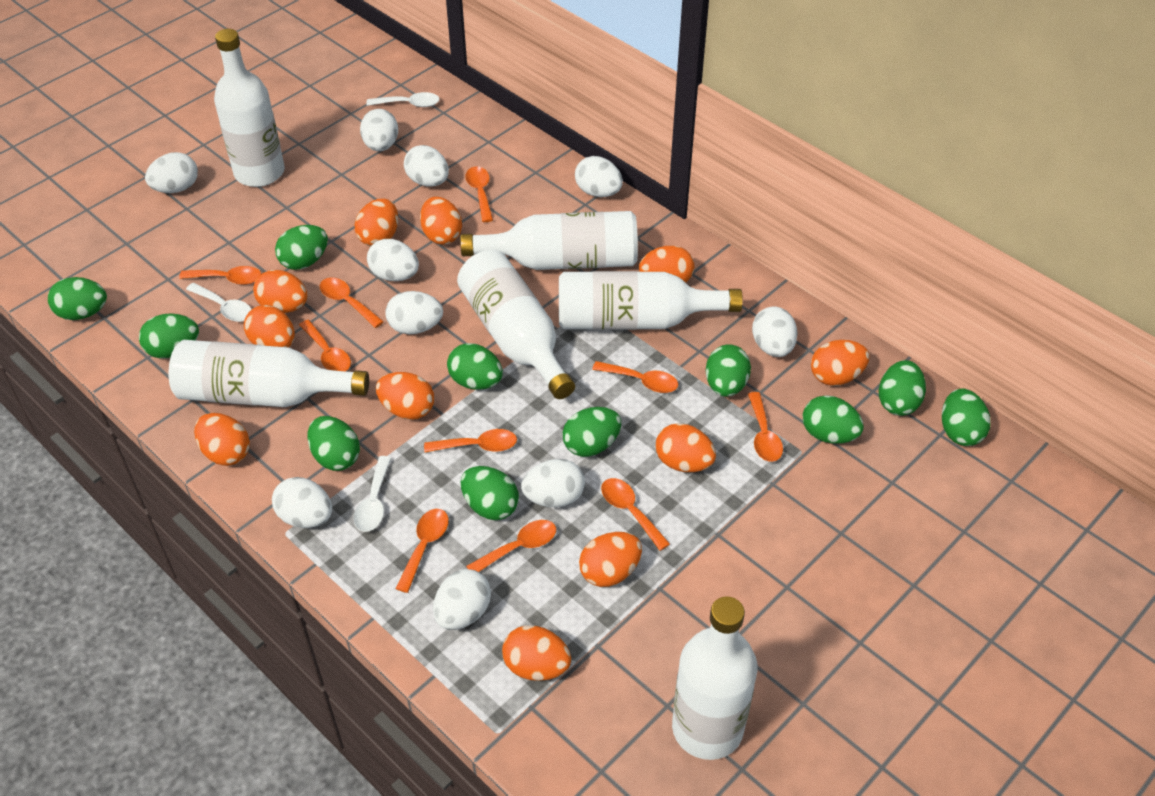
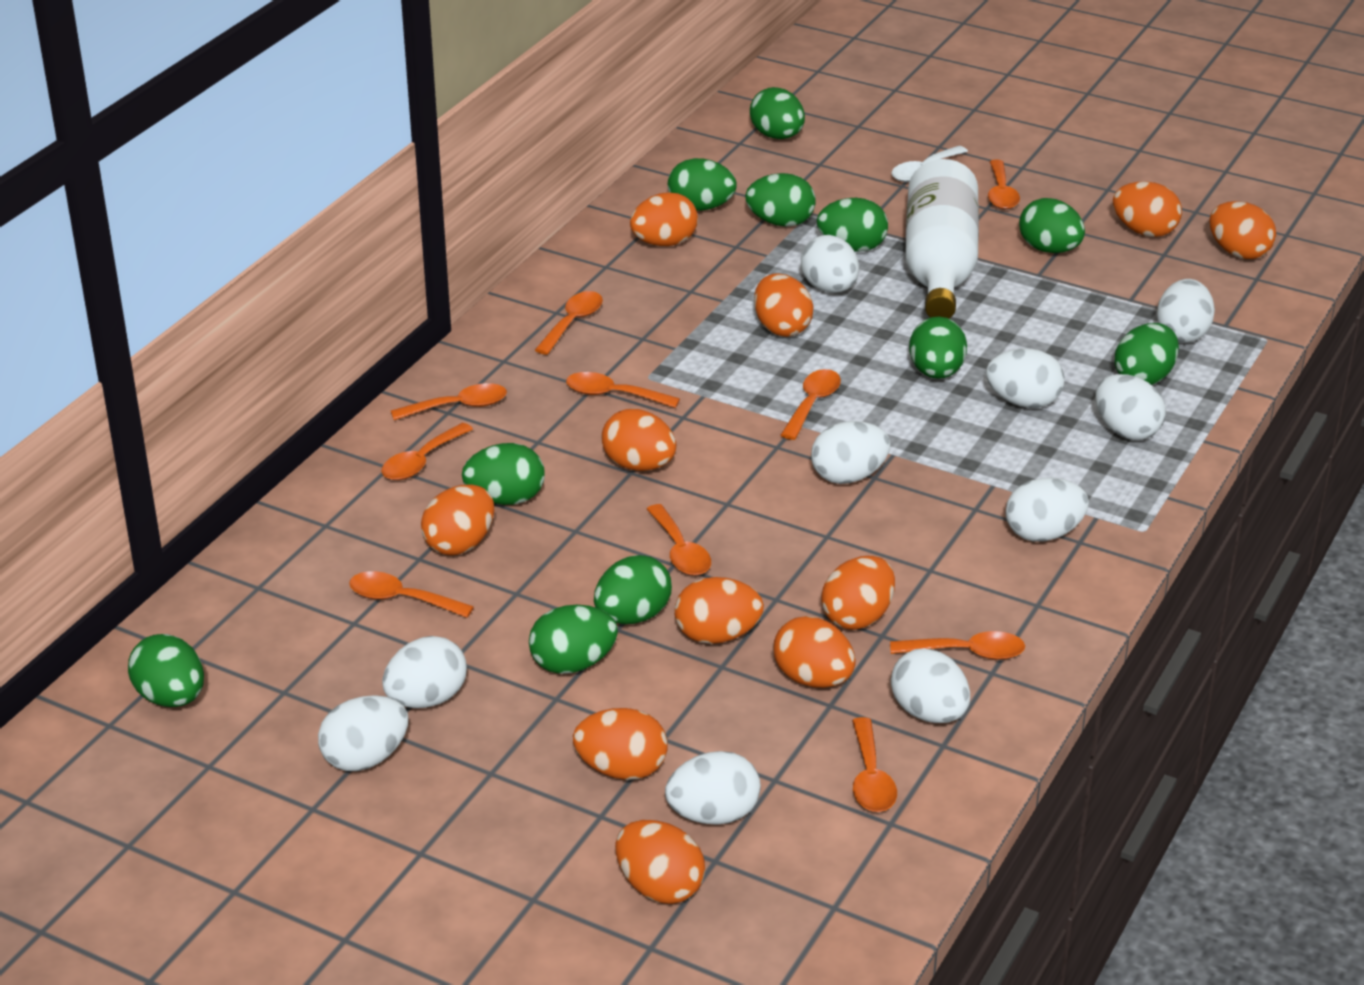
white bottle: 6 -> 1
white spoon: 3 -> 1

